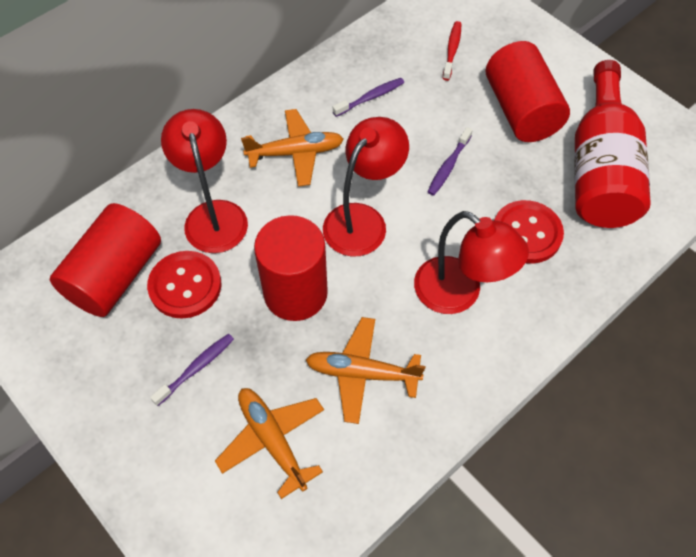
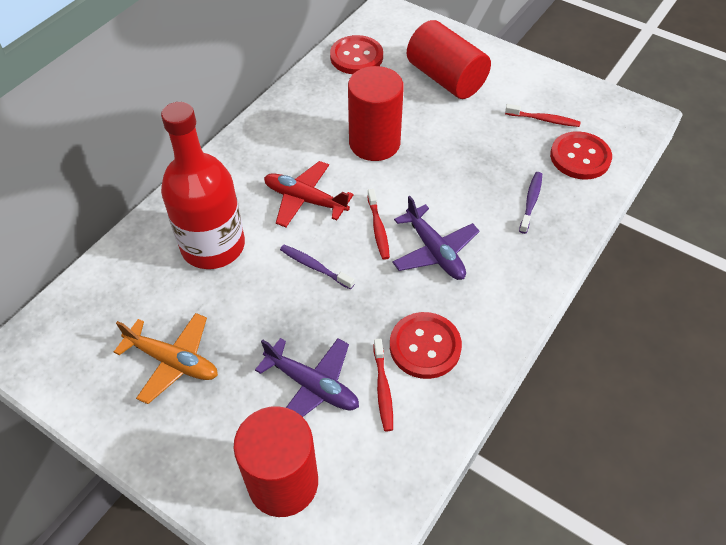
orange plane: 3 -> 1
purple plane: 0 -> 2
purple toothbrush: 3 -> 2
red button: 2 -> 3
red lamp: 3 -> 0
red plane: 0 -> 1
red toothbrush: 1 -> 3

